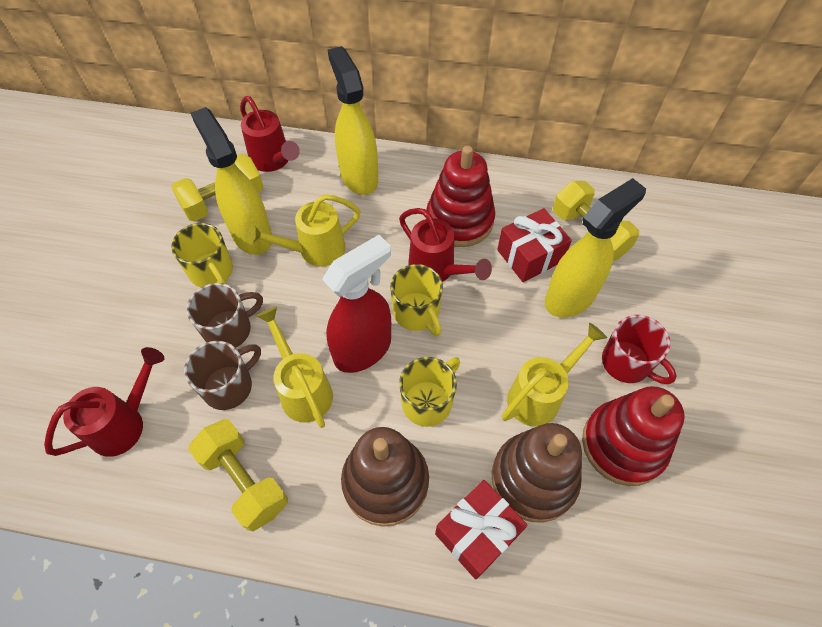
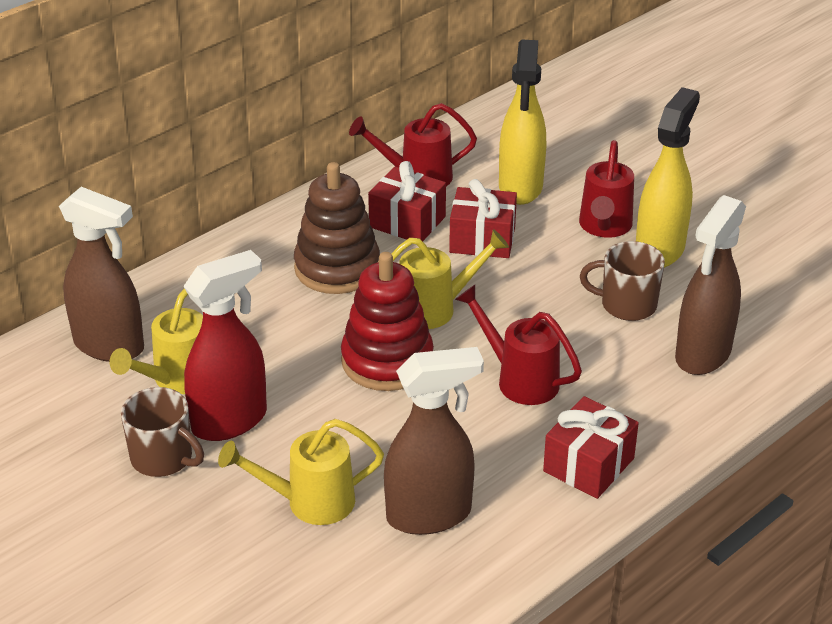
brown spray bottle: 0 -> 3
brown stacking toy: 2 -> 1
red gift: 2 -> 3
red mug: 1 -> 0
red stacking toy: 2 -> 1
yellow dumbbell: 3 -> 0
yellow mug: 3 -> 0
yellow spray bottle: 3 -> 2

